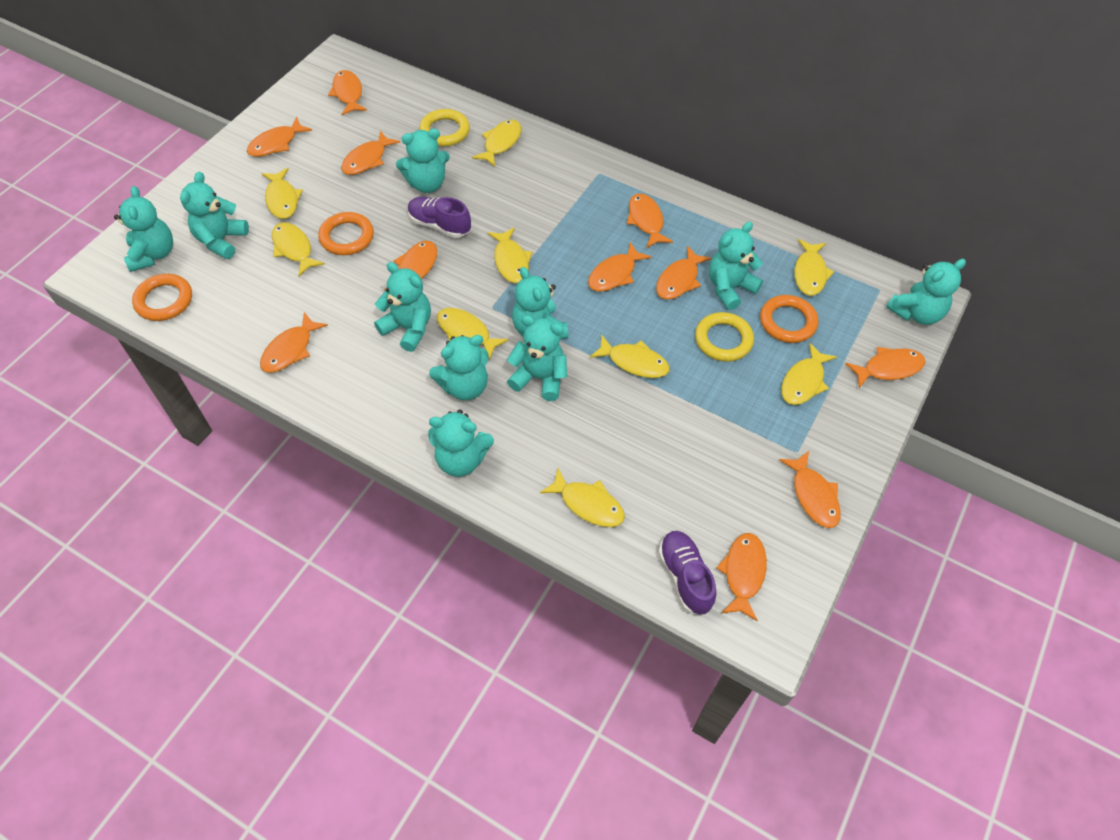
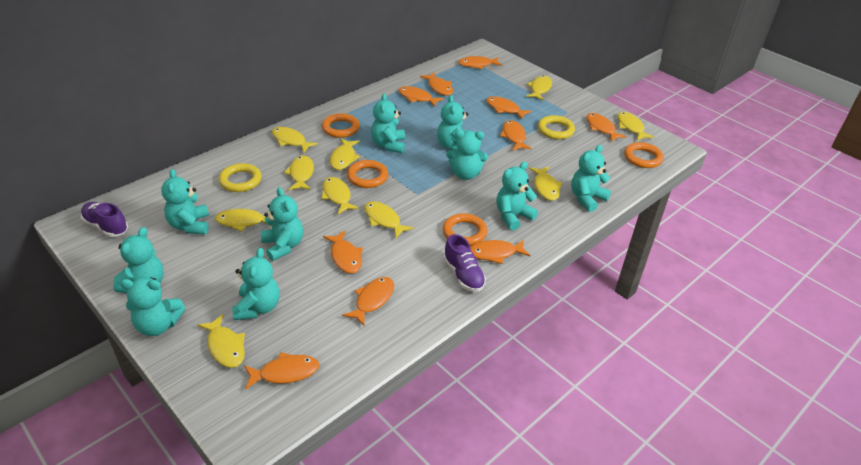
orange fish: 11 -> 10
orange ring: 3 -> 4
yellow fish: 9 -> 10

